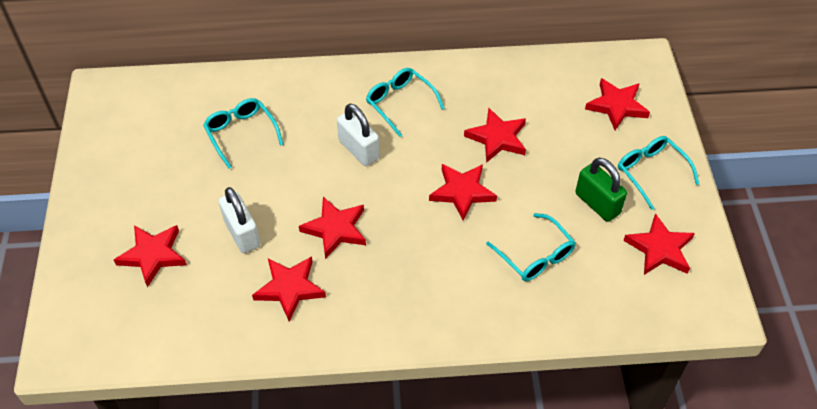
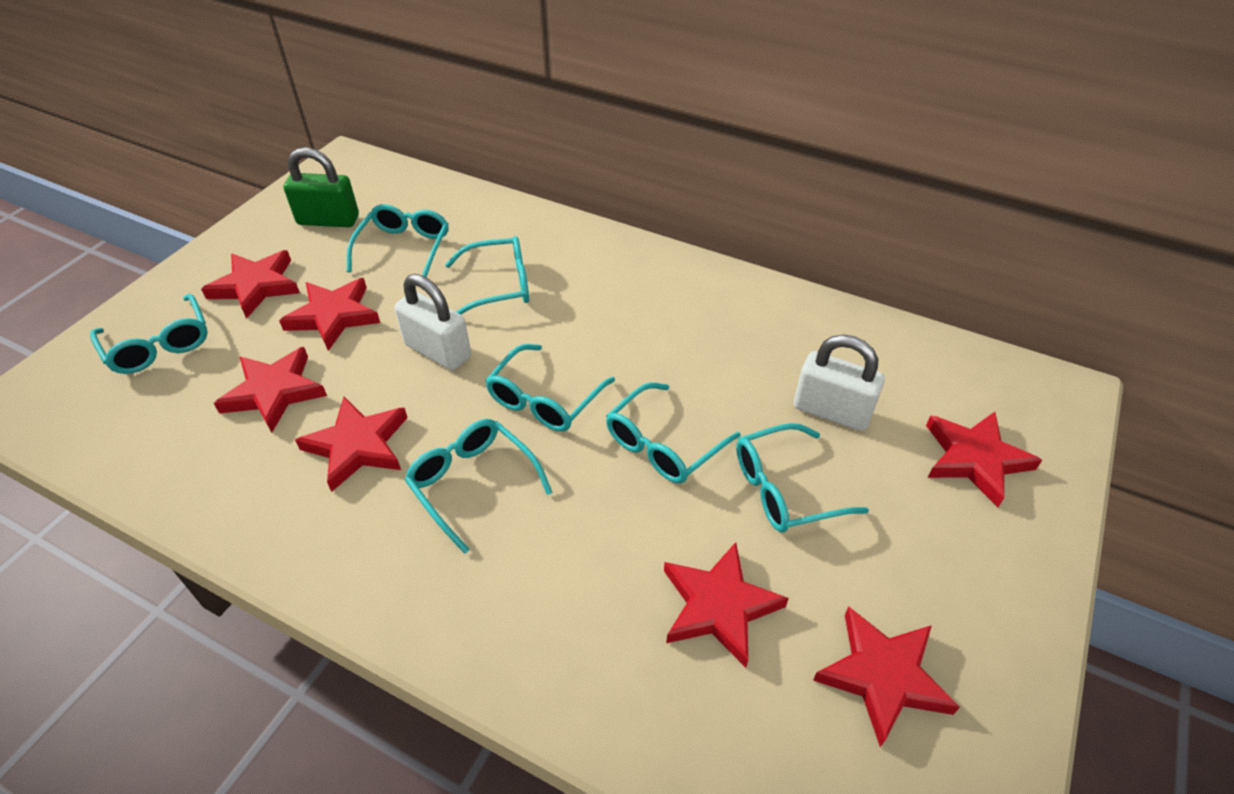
turquoise glasses: 4 -> 7

